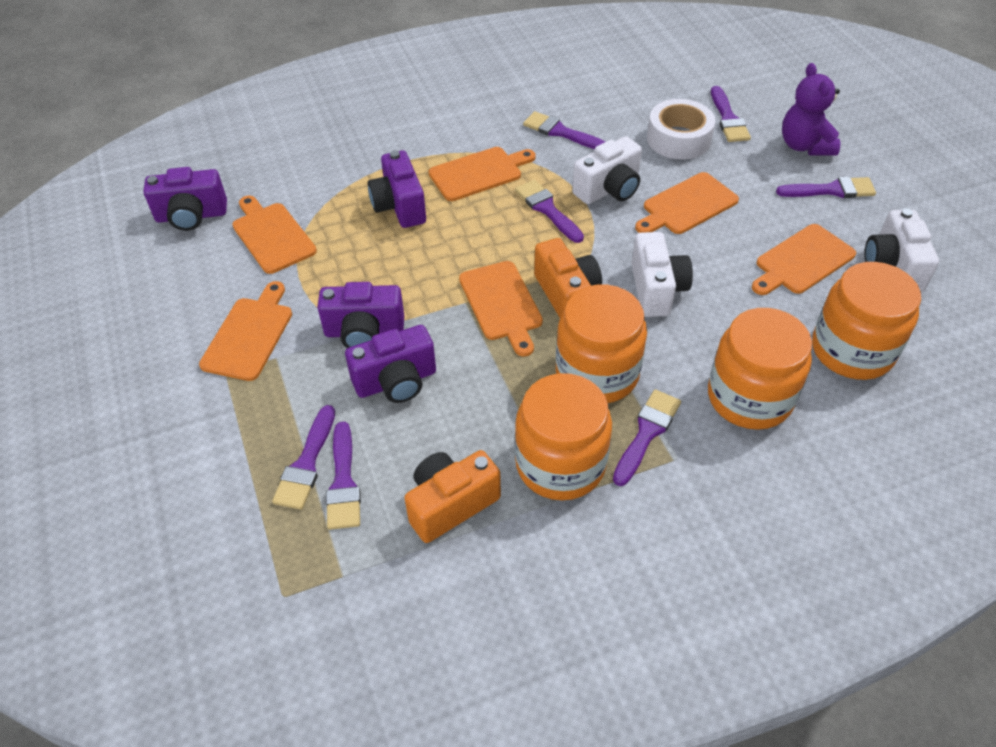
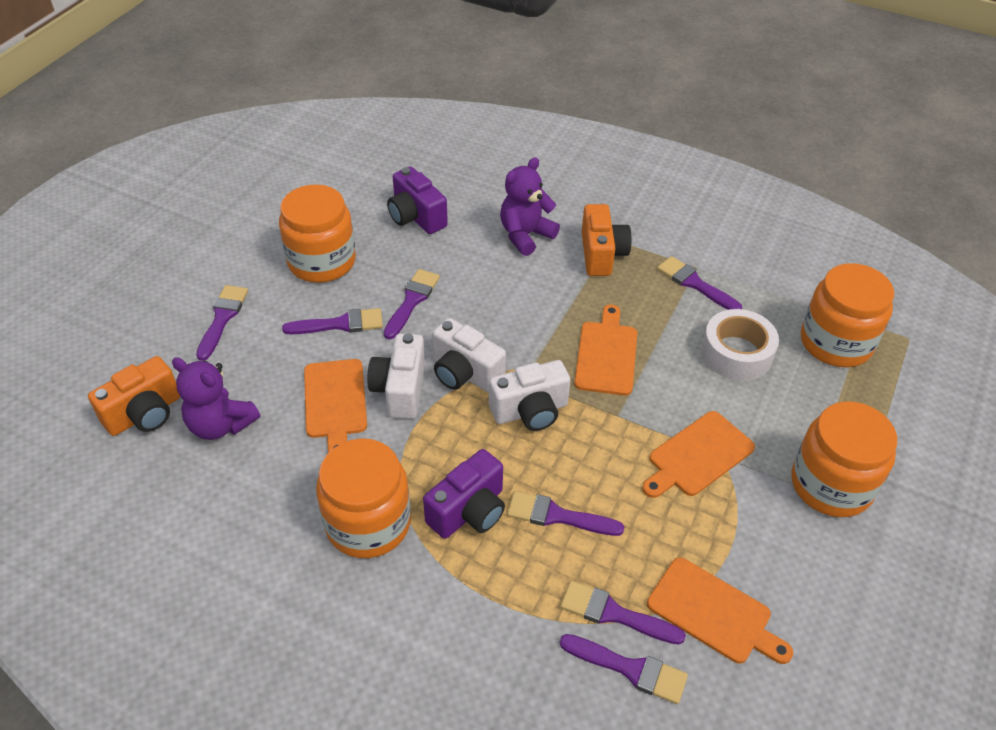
orange cutting board: 6 -> 4
purple camera: 4 -> 2
purple teddy bear: 1 -> 2

